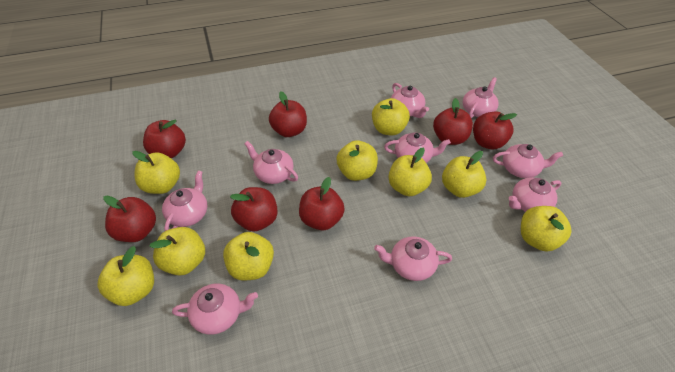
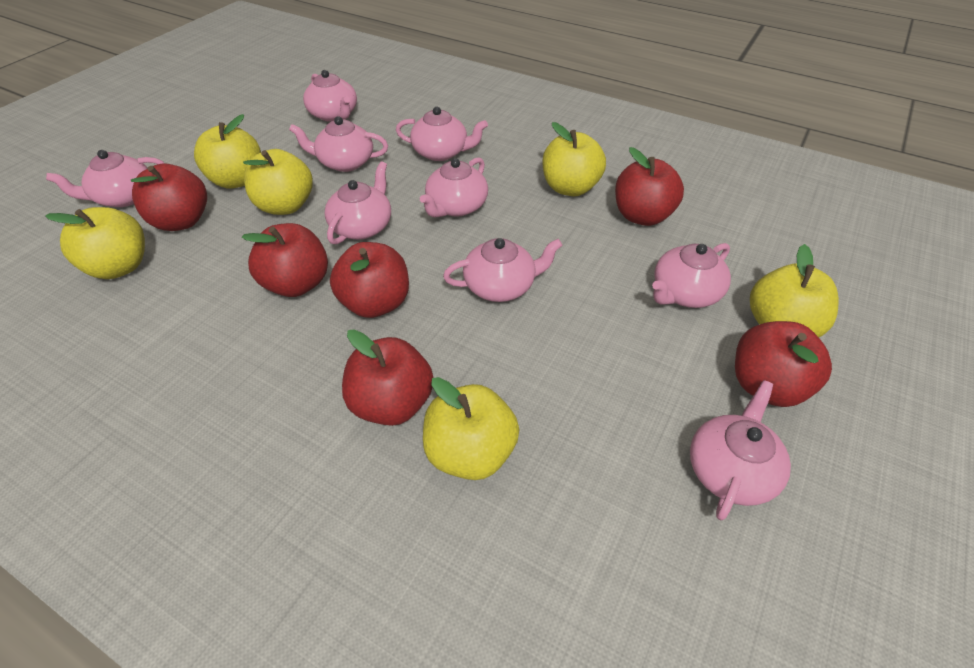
red apple: 7 -> 6
yellow apple: 9 -> 6

